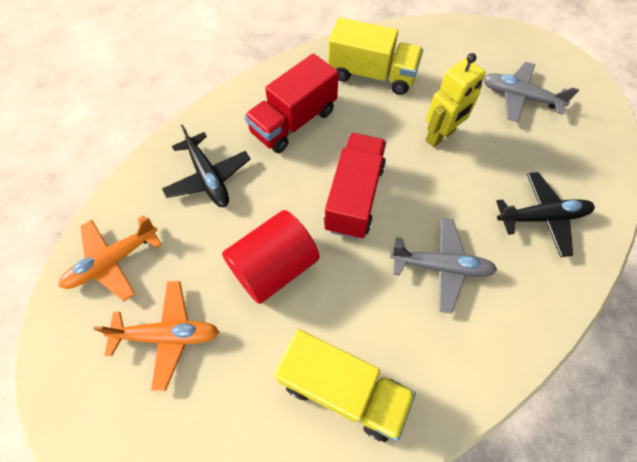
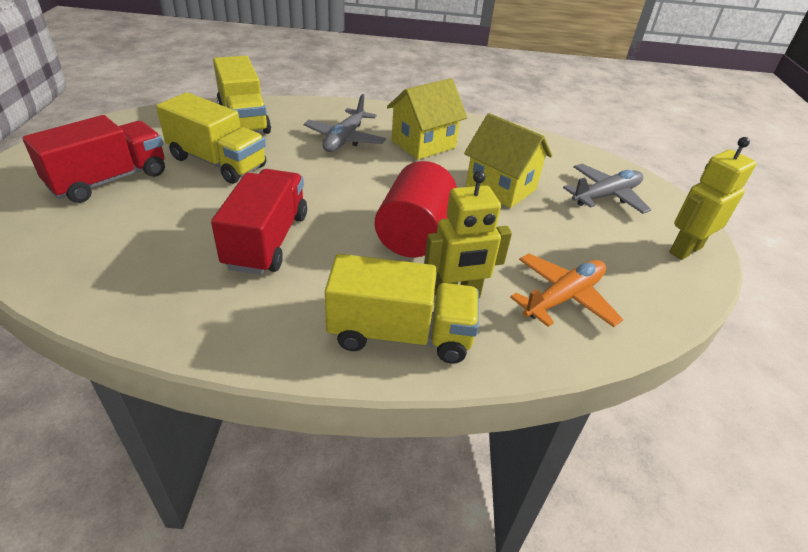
black plane: 2 -> 0
orange plane: 2 -> 1
yellow house: 0 -> 2
yellow robot: 1 -> 2
yellow truck: 2 -> 3

